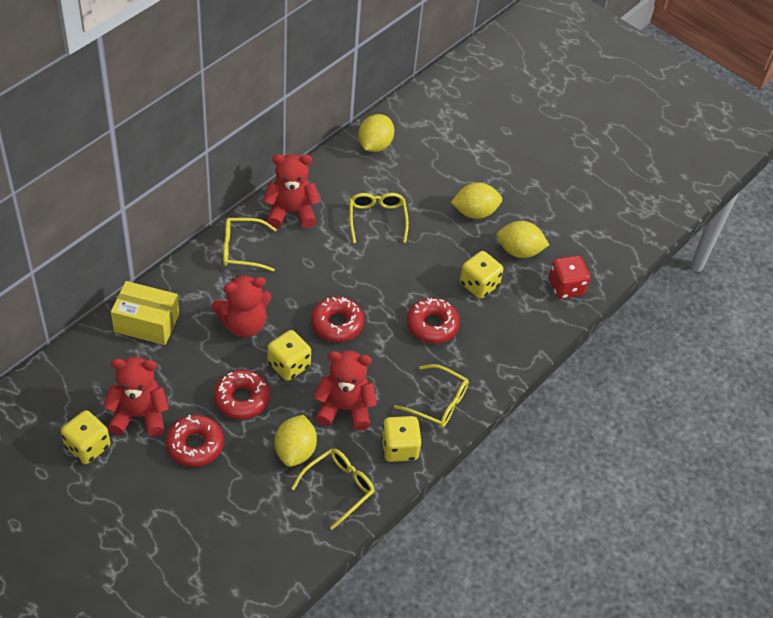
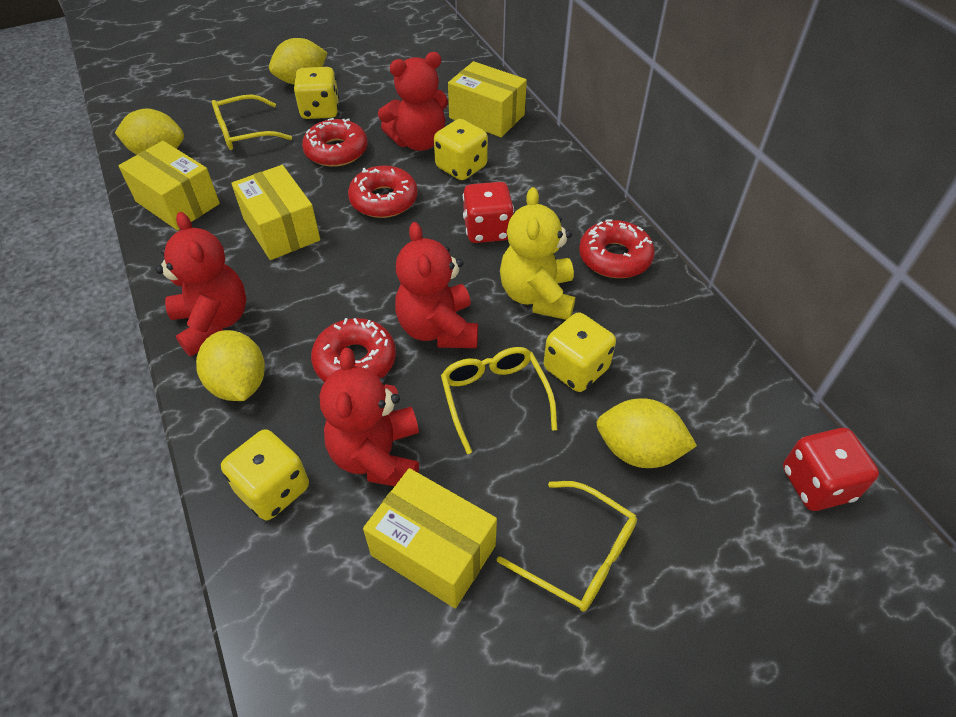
red dice: 1 -> 2
yellow box: 1 -> 4
yellow glasses: 4 -> 3
yellow teddy bear: 0 -> 1

